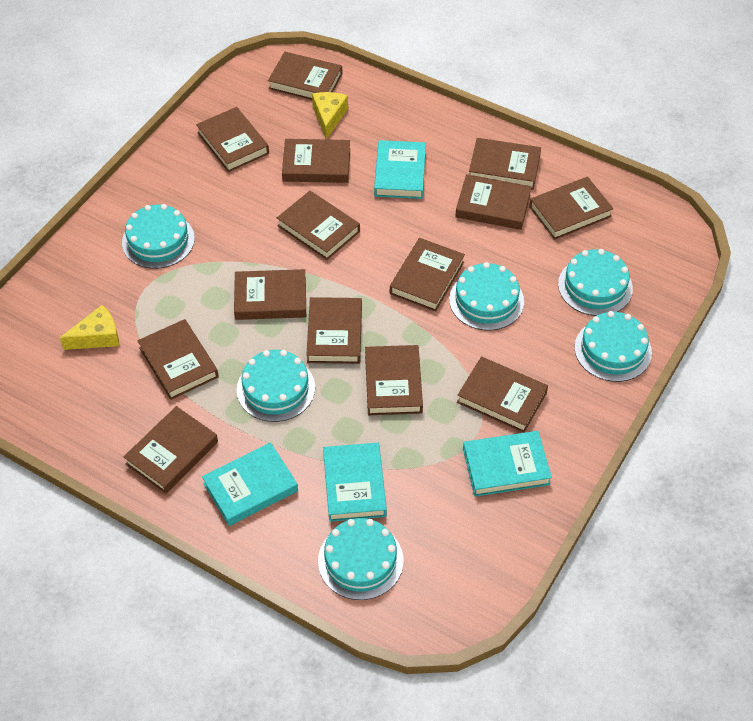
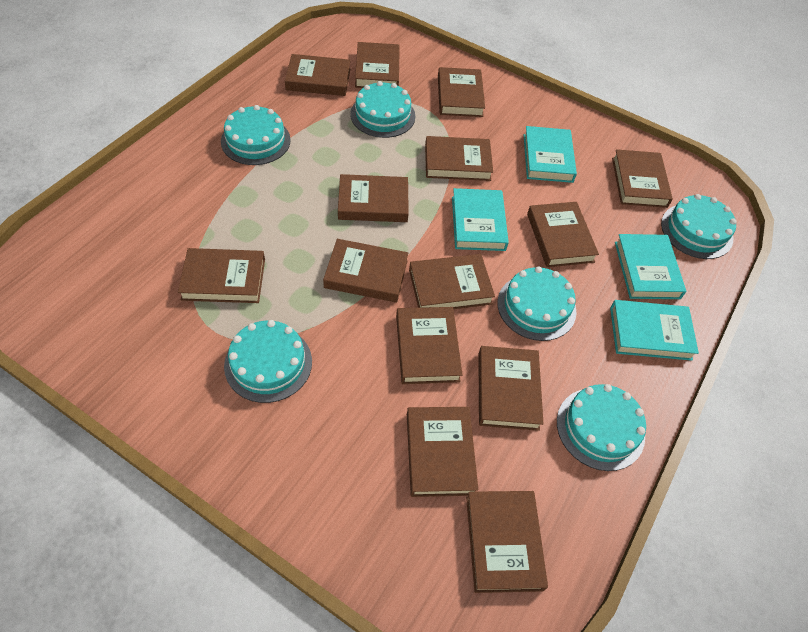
yellow cheese: 2 -> 0

